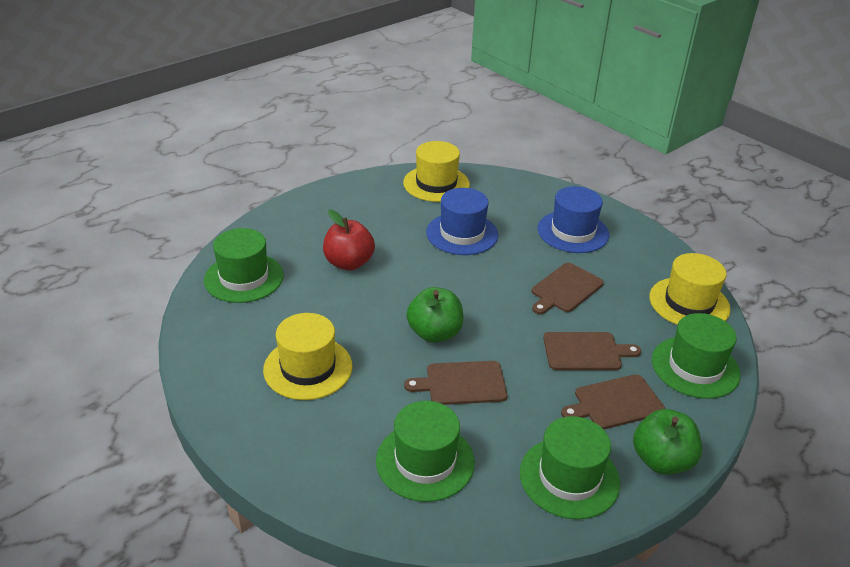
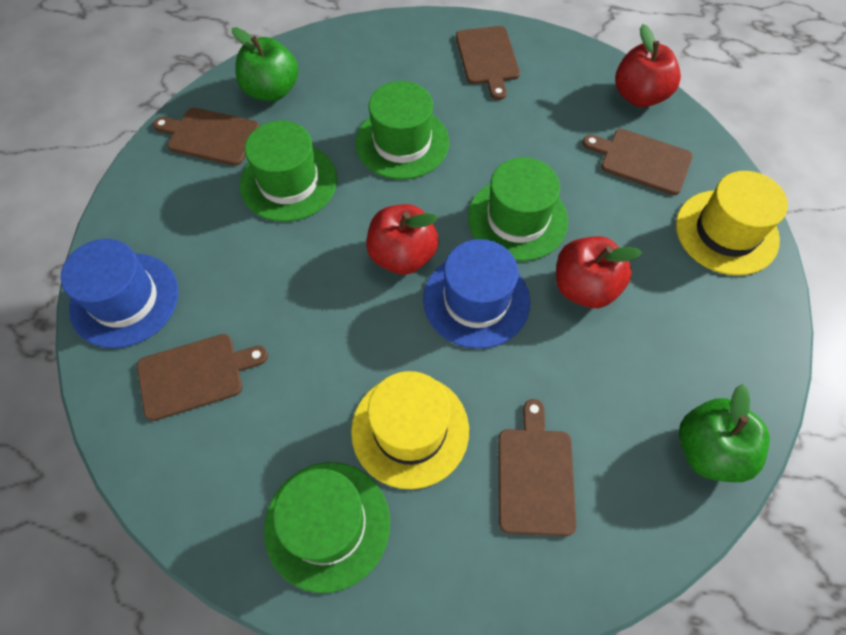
brown cutting board: 4 -> 5
red apple: 1 -> 3
yellow hat: 3 -> 2

